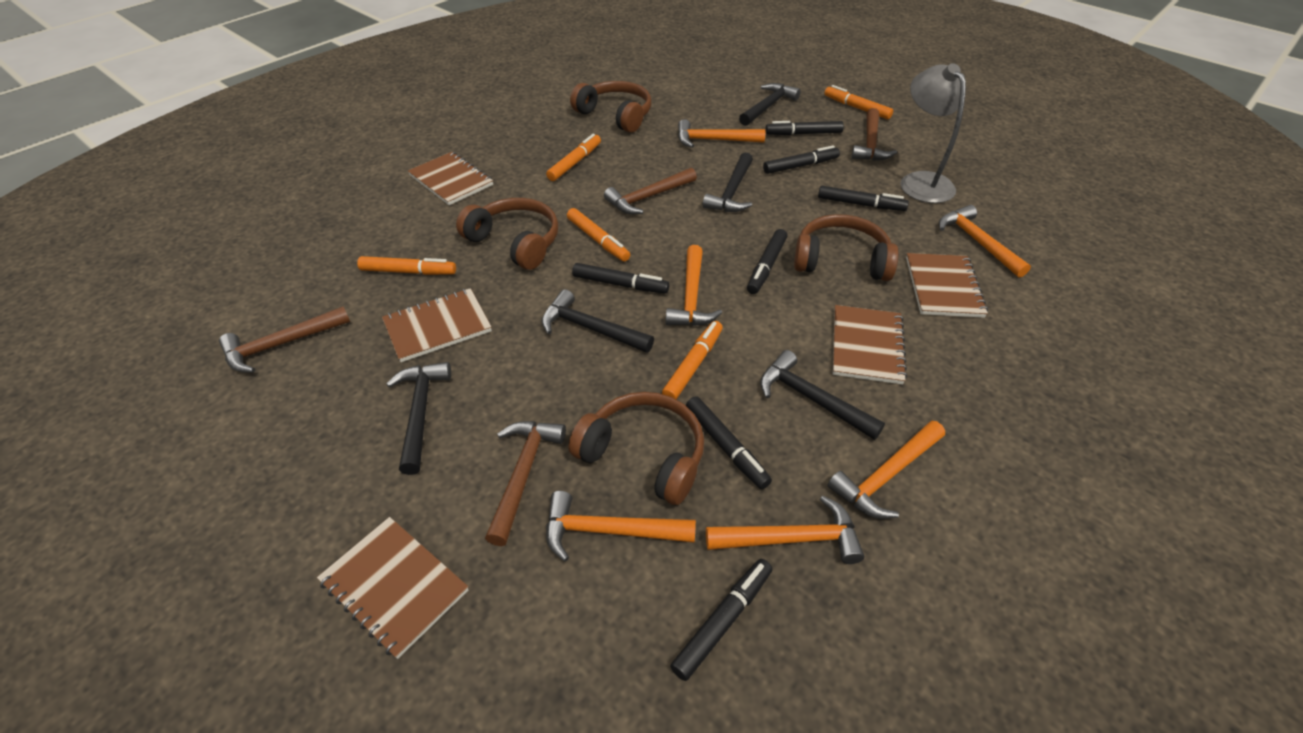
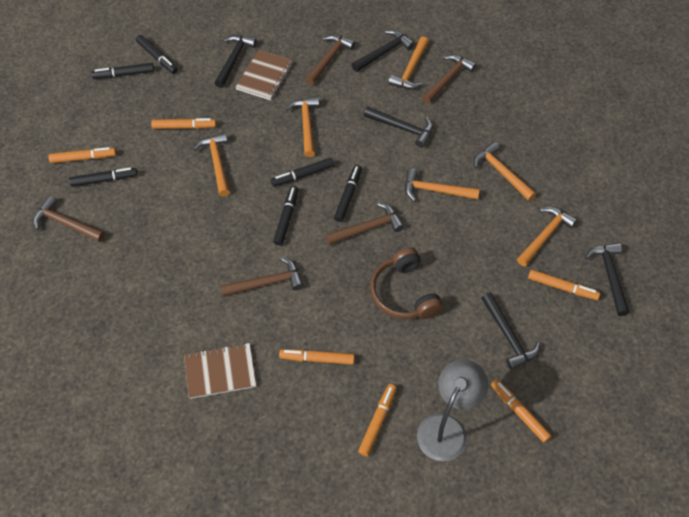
black marker: 7 -> 6
brown hammer: 4 -> 5
brown headphones: 4 -> 1
brown notebook: 5 -> 2
orange marker: 5 -> 6

